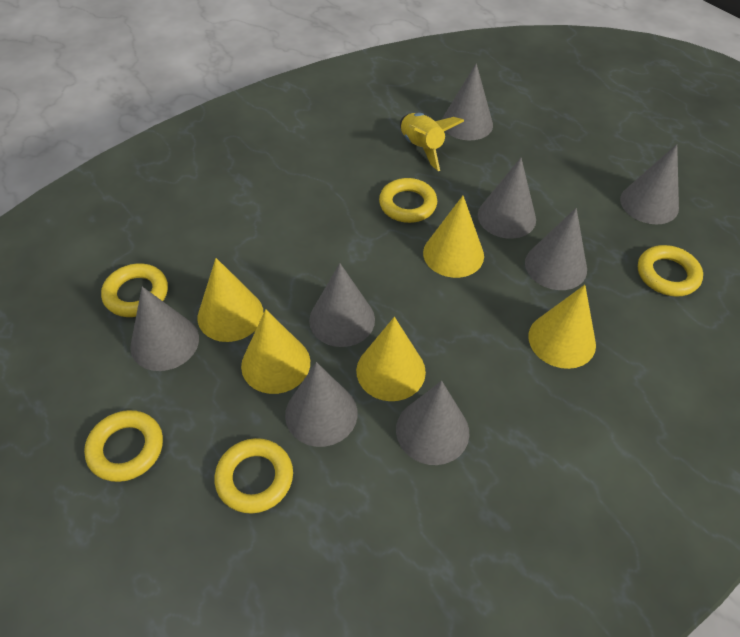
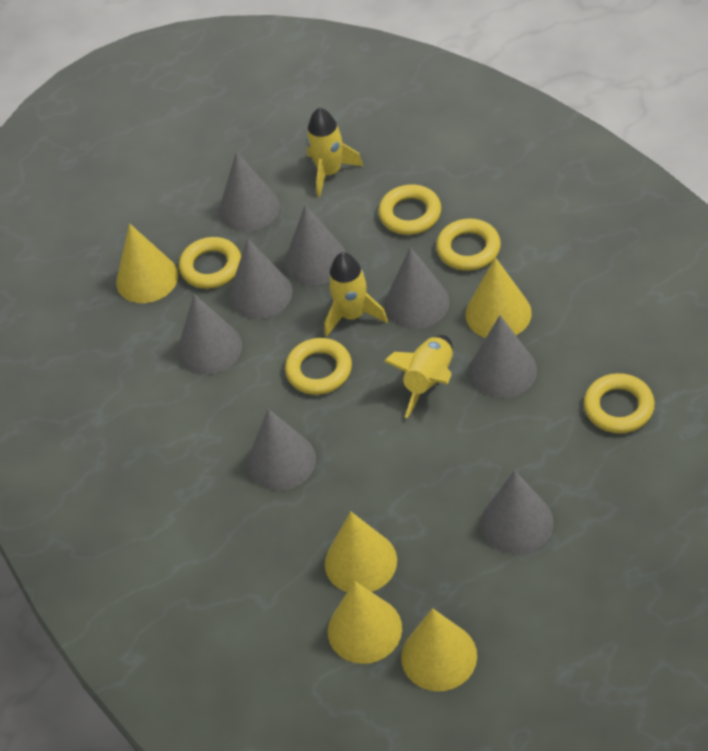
yellow rocket: 1 -> 3

